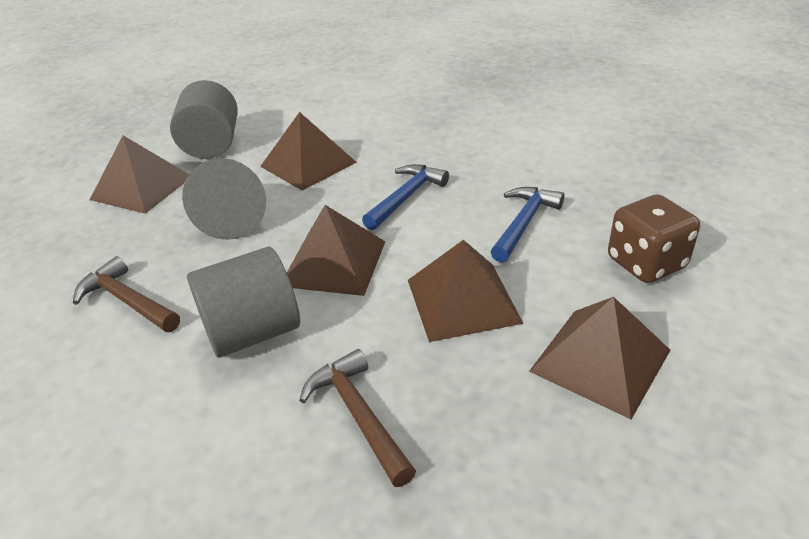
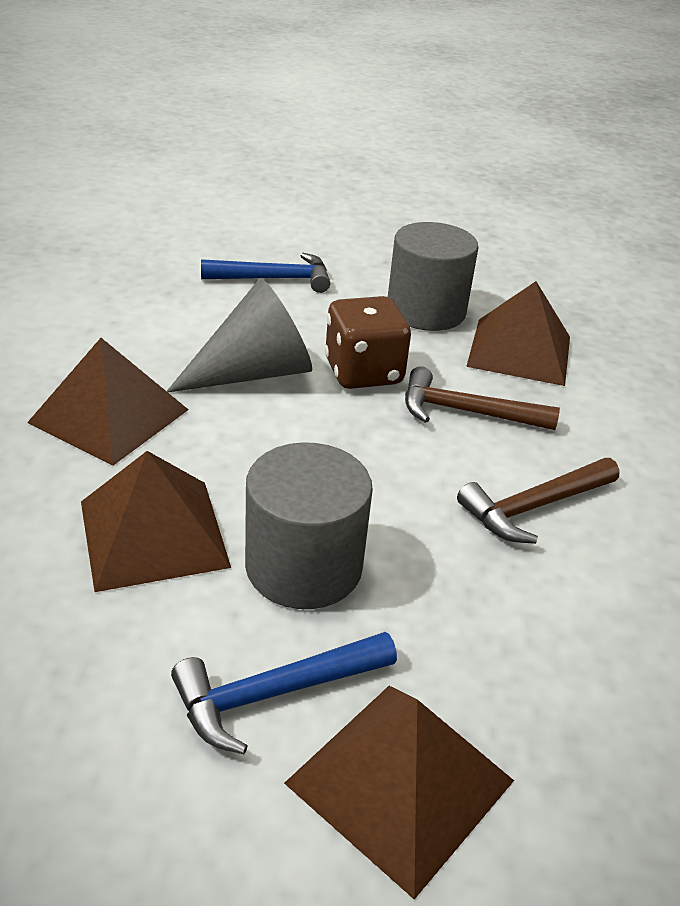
brown pyramid: 5 -> 4

